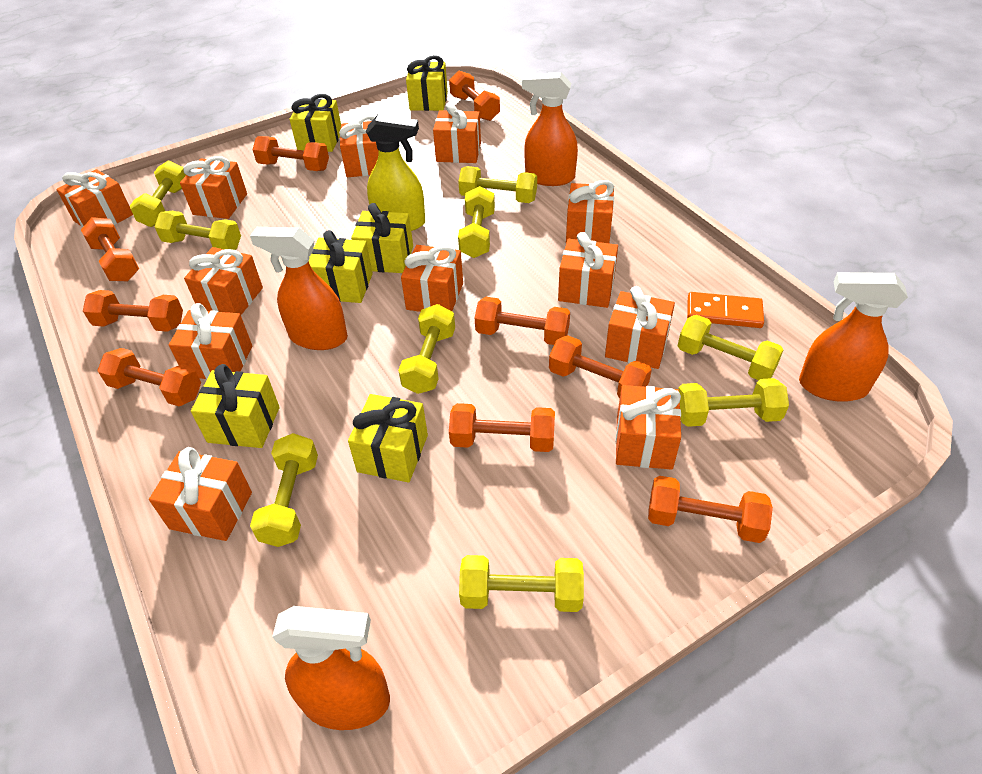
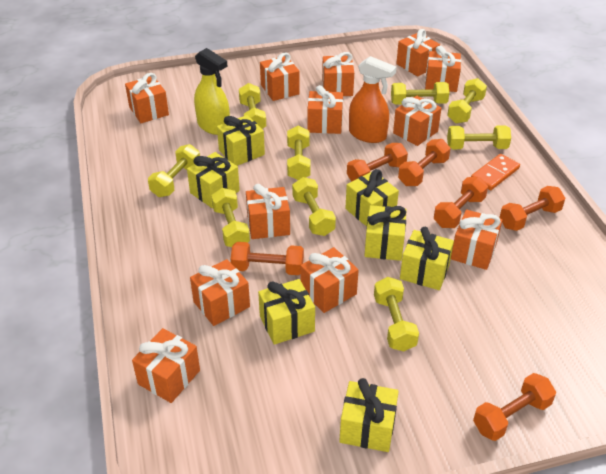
orange dumbbell: 9 -> 6
orange spray bottle: 4 -> 1
yellow gift: 6 -> 7

